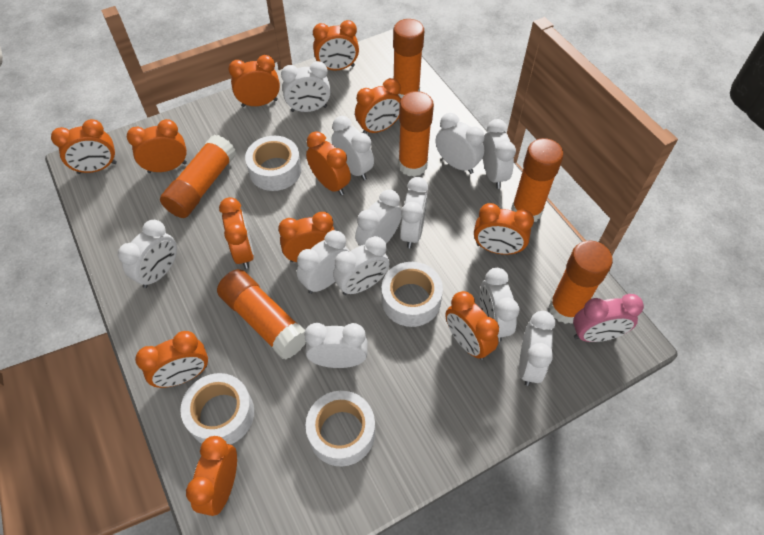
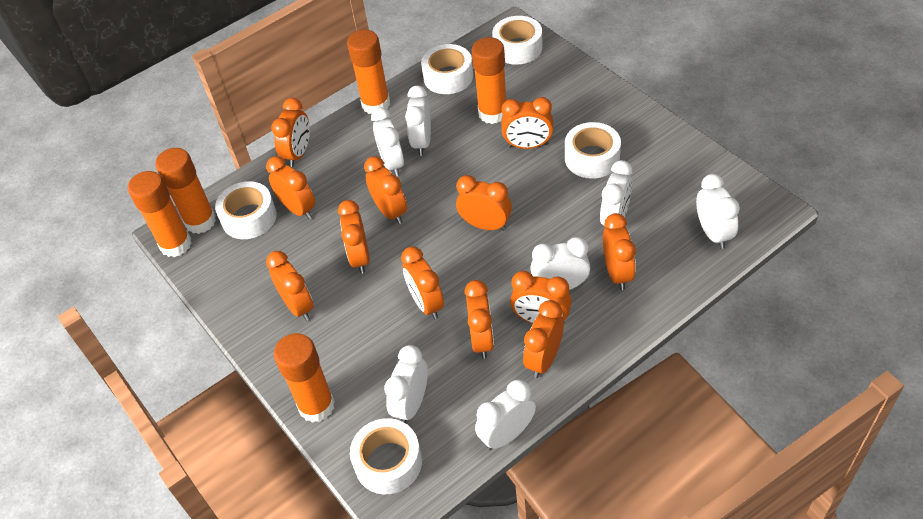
orange glue stick: 6 -> 5
pink clock: 1 -> 0
white clock: 12 -> 7
white tape: 4 -> 5

